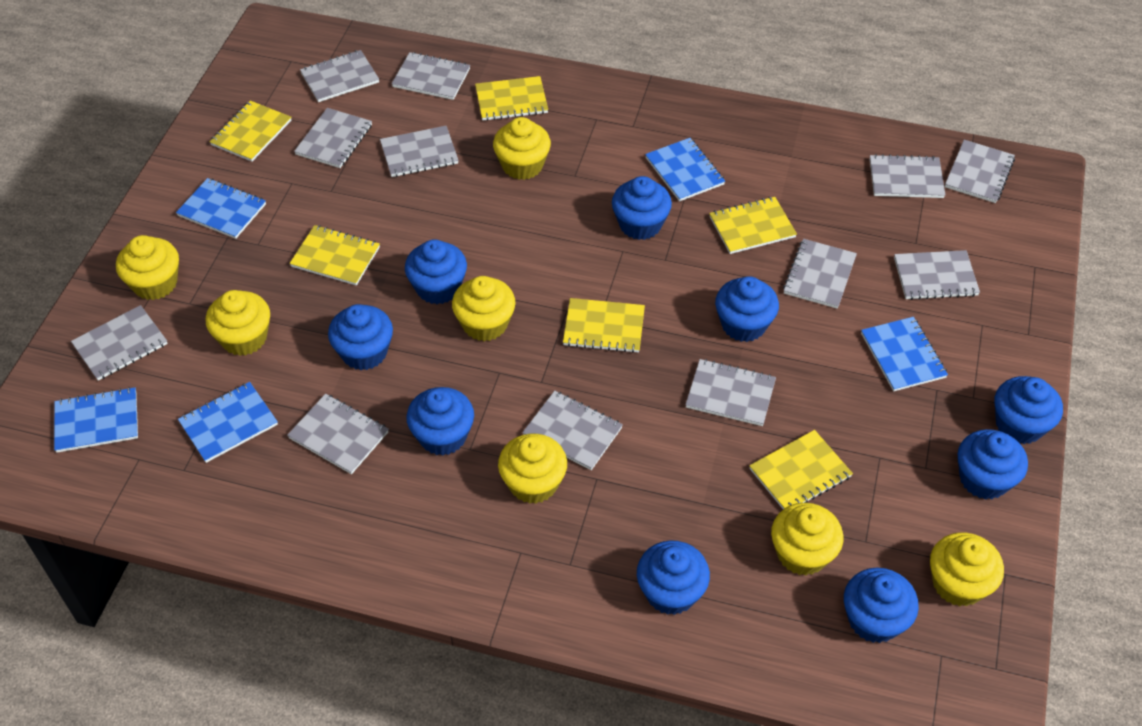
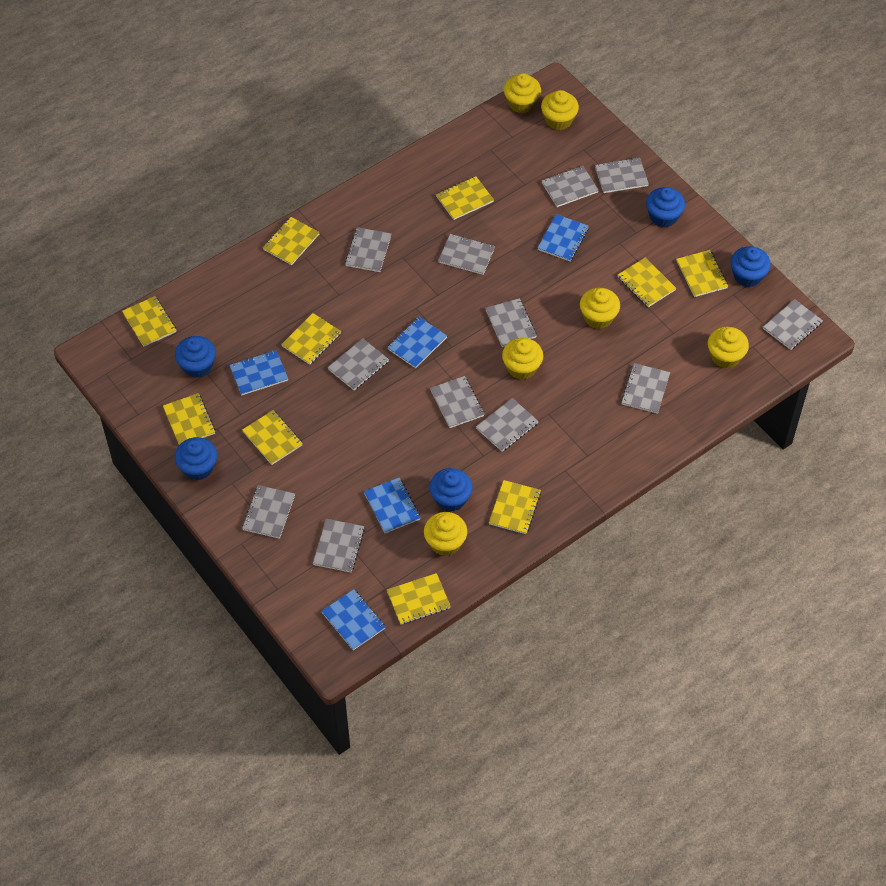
blue cupcake: 9 -> 5
yellow cupcake: 7 -> 6
yellow notebook: 6 -> 10

